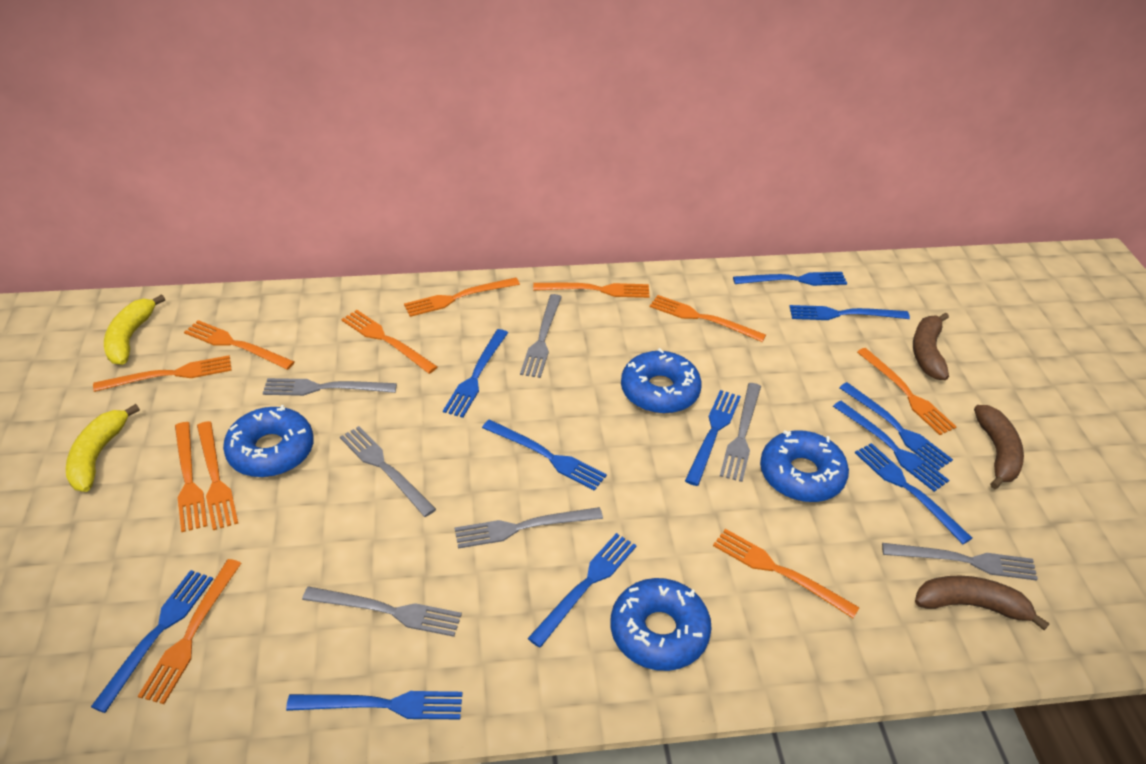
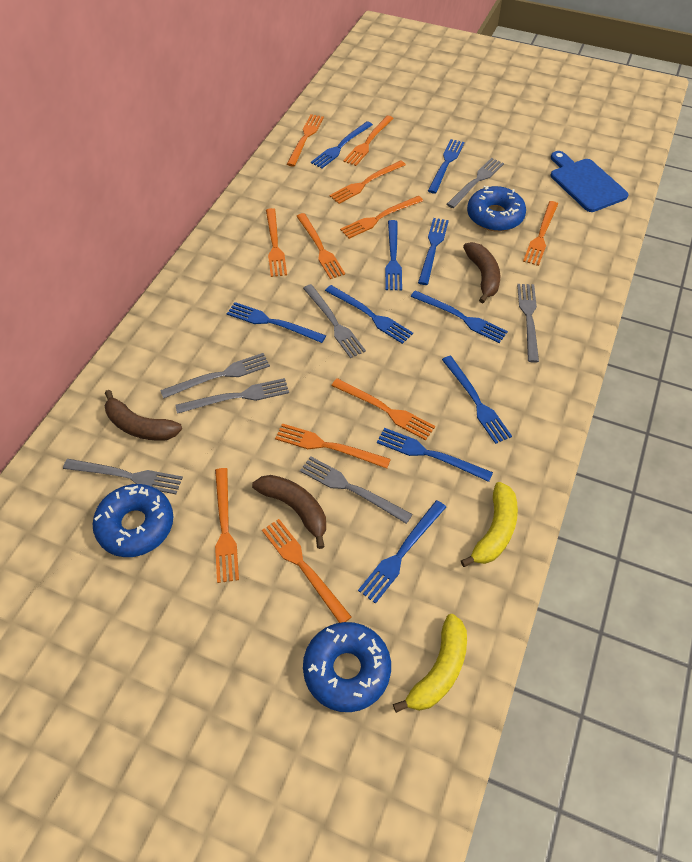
blue cutting board: 0 -> 1
blue donut: 4 -> 3
blue fork: 11 -> 10

